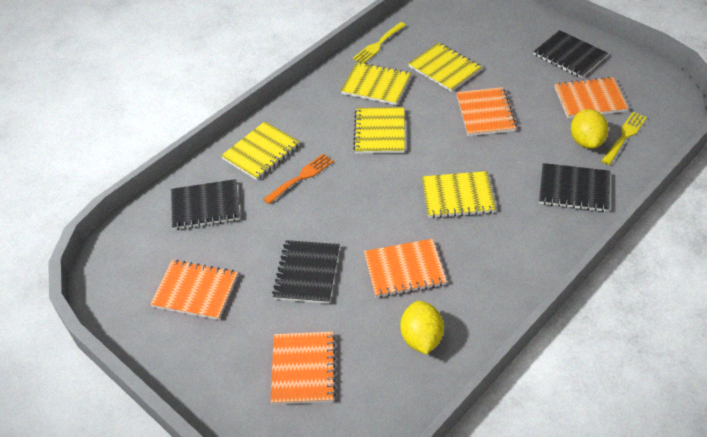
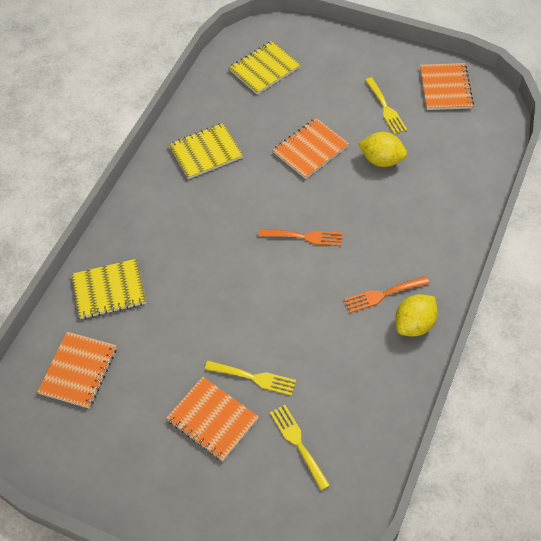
black notebook: 4 -> 0
orange fork: 1 -> 2
orange notebook: 5 -> 4
yellow fork: 2 -> 3
yellow notebook: 5 -> 3

